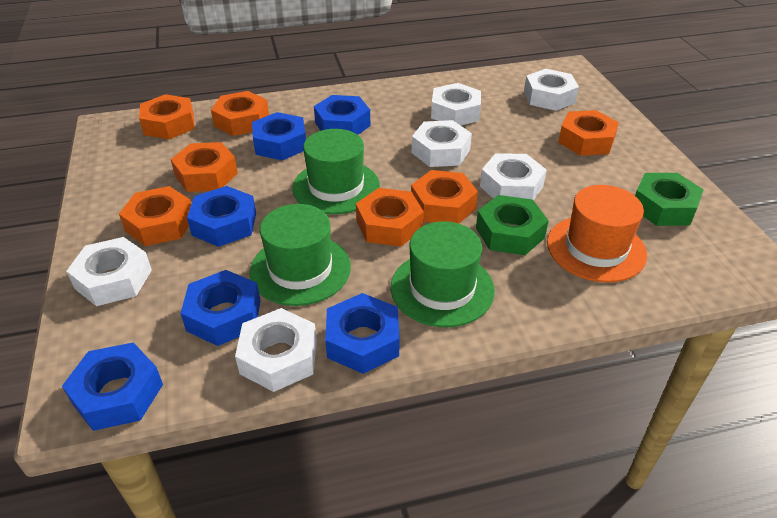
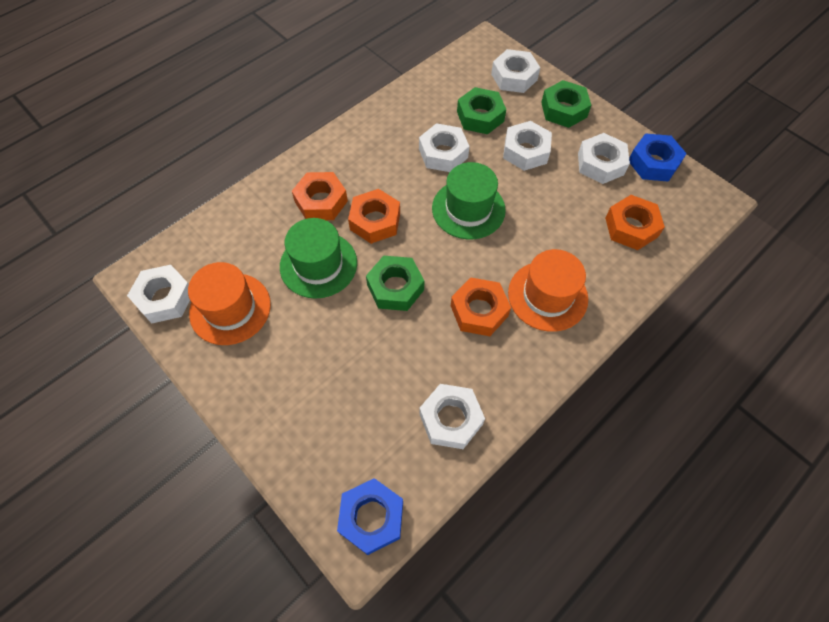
blue nut: 6 -> 2
green hat: 3 -> 2
green nut: 2 -> 3
orange hat: 1 -> 2
orange nut: 7 -> 4

